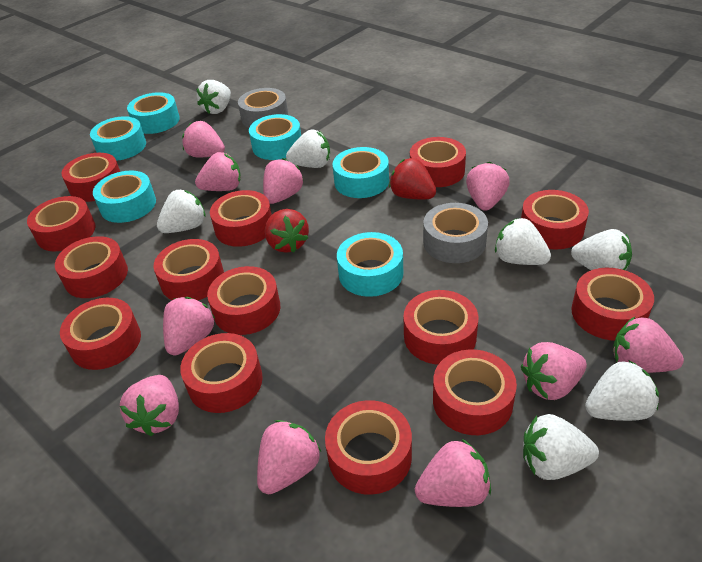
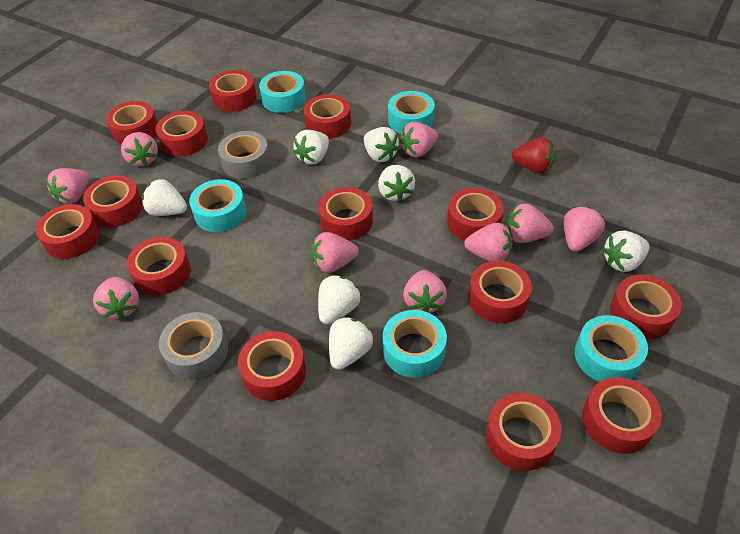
pink strawberry: 10 -> 9
red strawberry: 2 -> 1
turquoise tape: 6 -> 5

